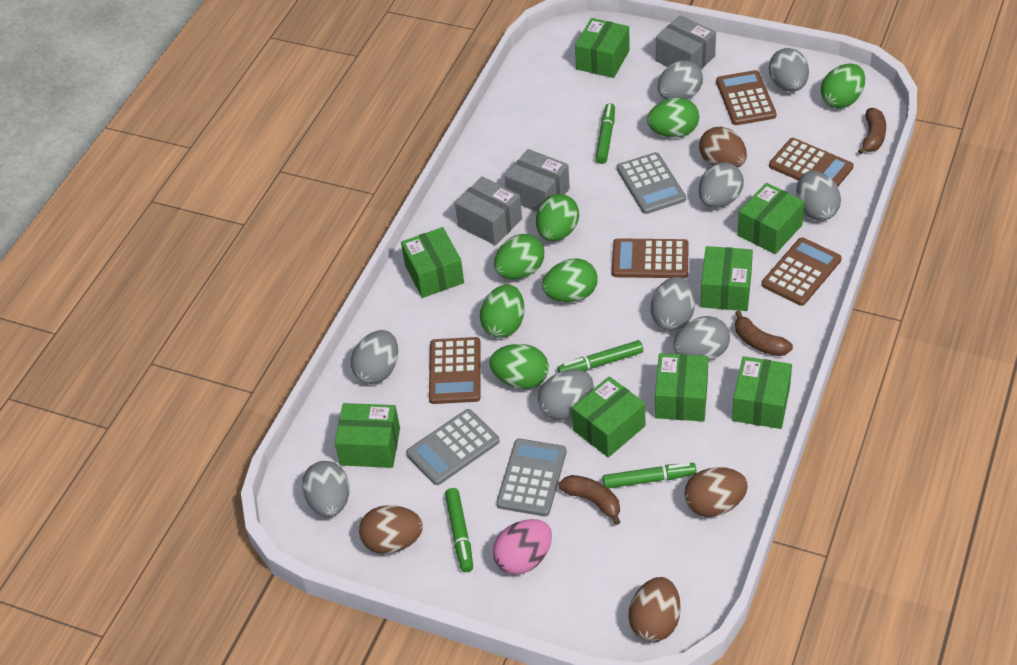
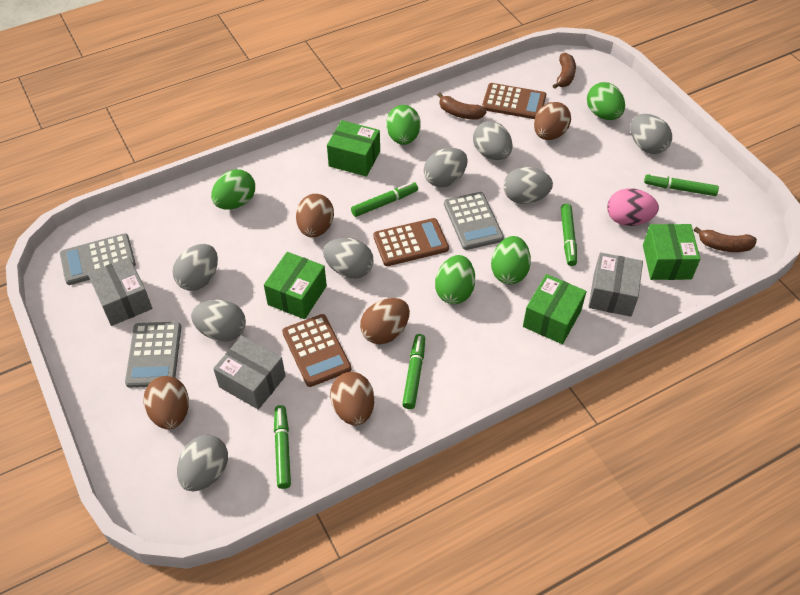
brown calculator: 5 -> 3
brown egg: 4 -> 5
green box: 8 -> 4
green egg: 7 -> 5
green marker: 4 -> 5
grey egg: 9 -> 8

